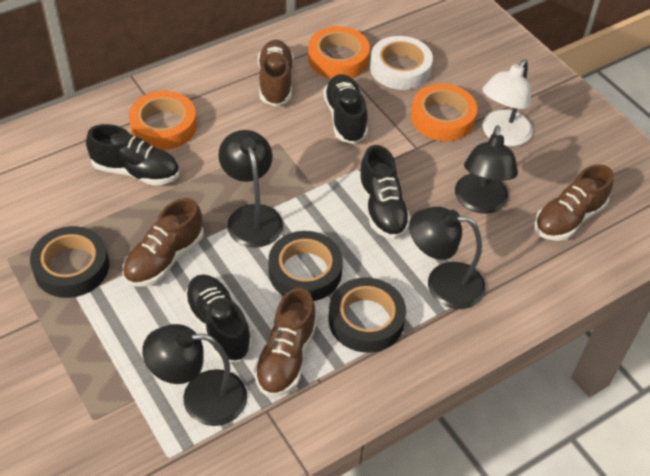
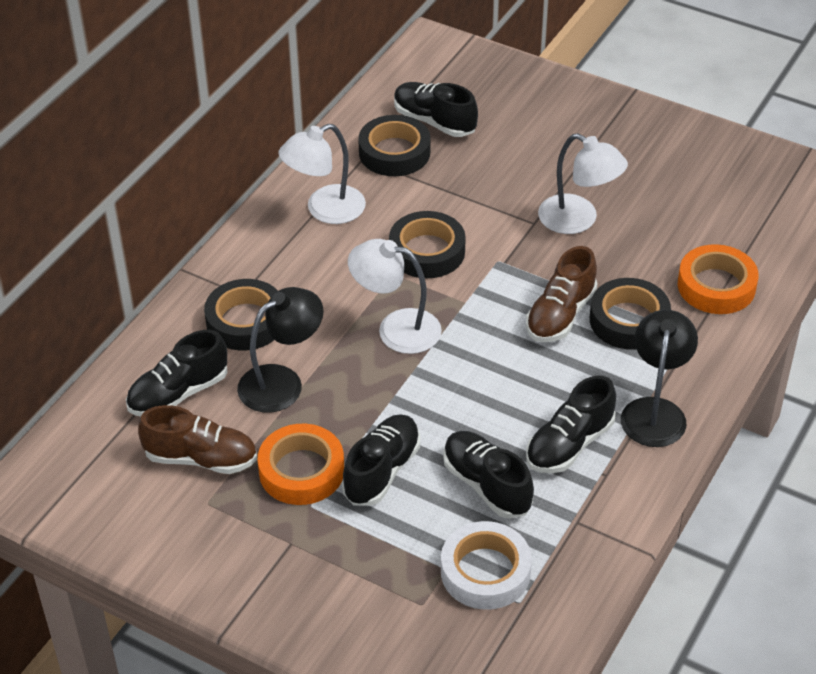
black lamp: 4 -> 2
black shoe: 4 -> 5
black tape: 3 -> 4
brown shoe: 4 -> 2
orange tape: 3 -> 2
white lamp: 1 -> 3

